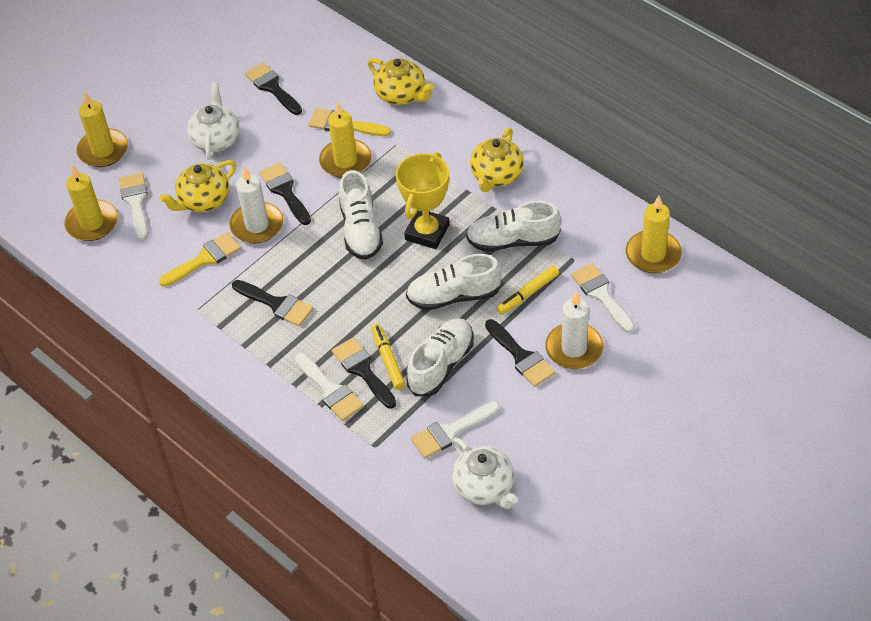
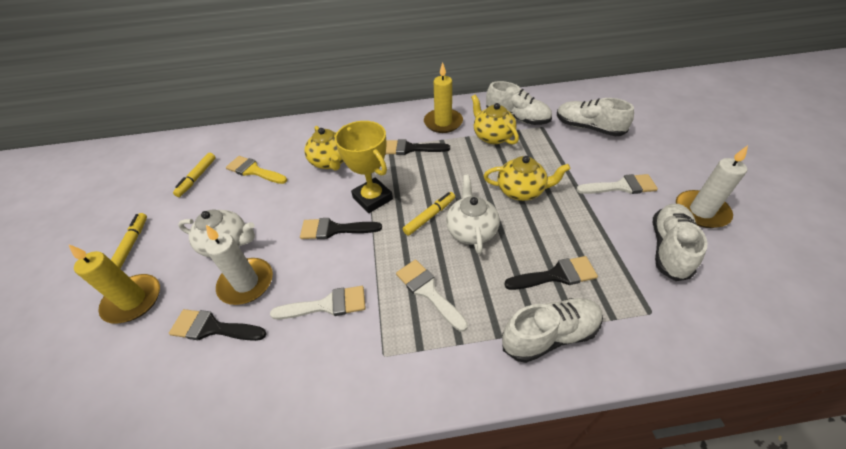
black brush: 5 -> 4
white brush: 4 -> 3
yellow brush: 2 -> 1
yellow candle: 4 -> 2
yellow marker: 2 -> 3

